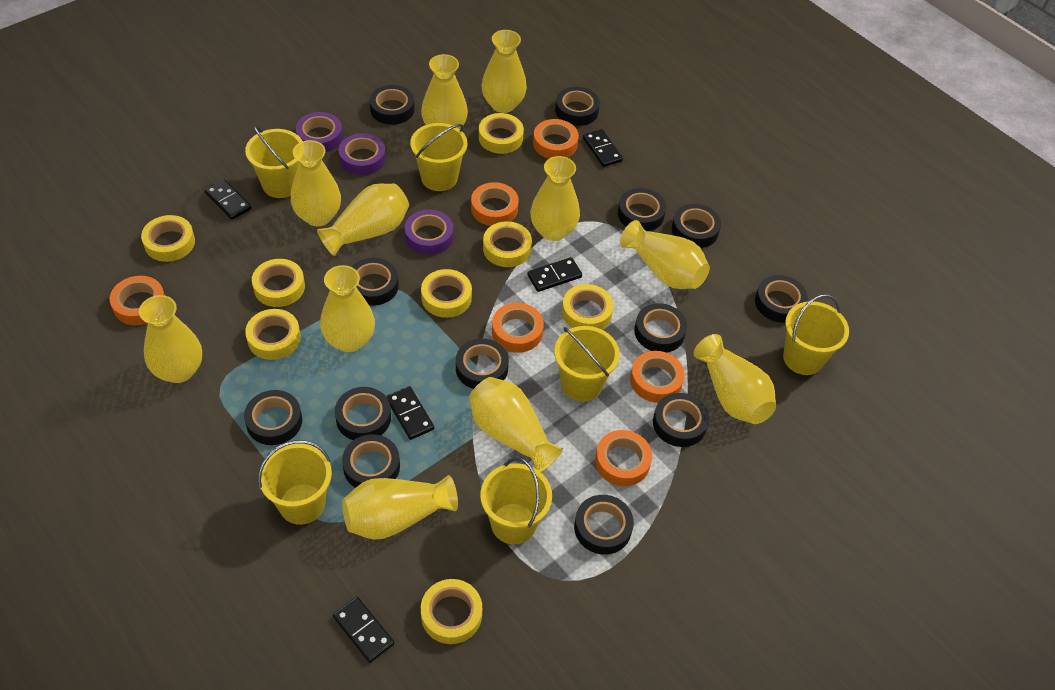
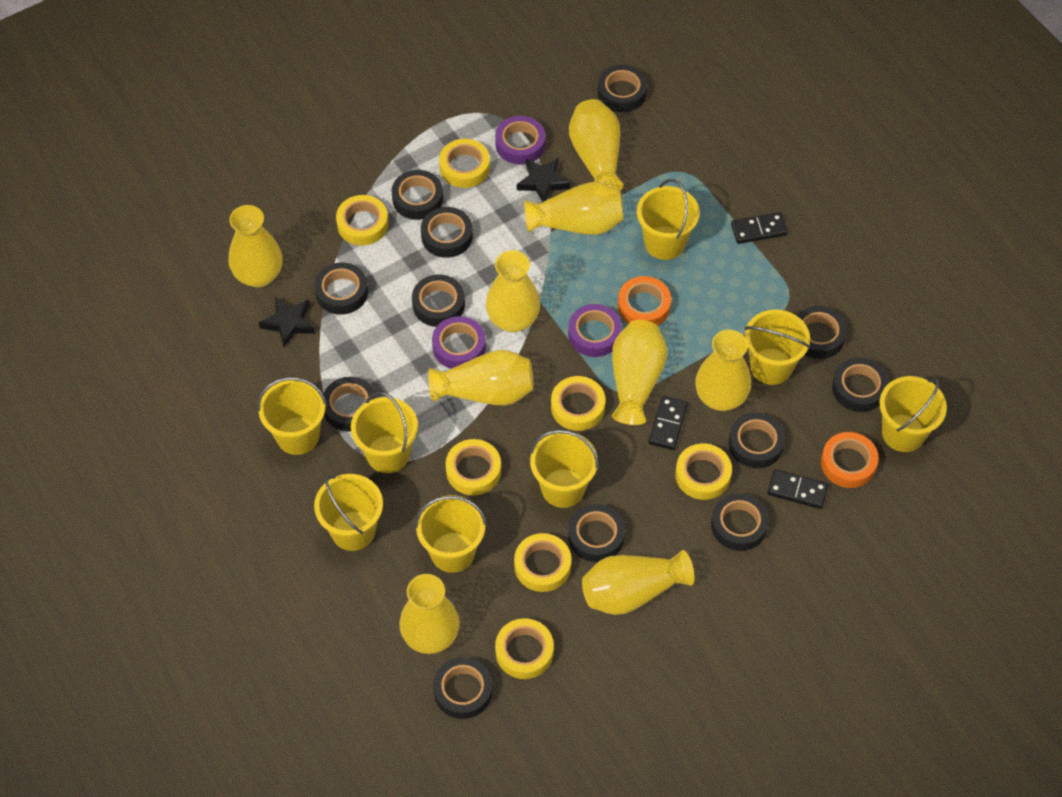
black domino: 5 -> 3
black star: 0 -> 2
black tape: 13 -> 12
orange tape: 6 -> 2
yellow bucket: 6 -> 8
yellow tape: 8 -> 7
yellow vase: 11 -> 9

